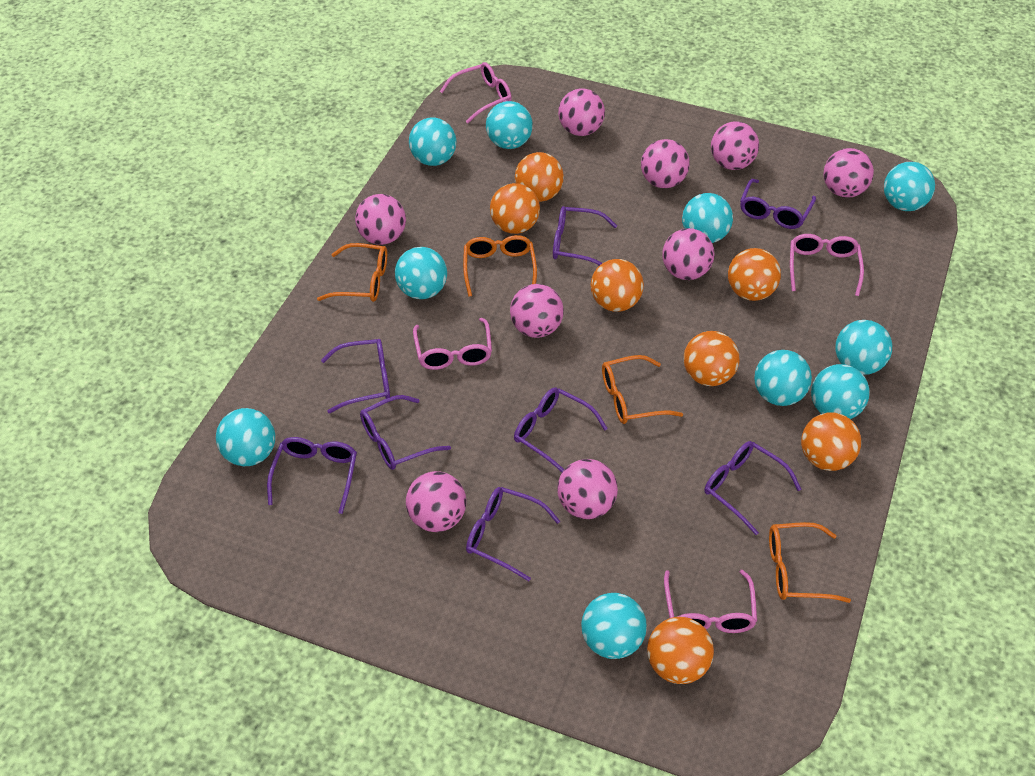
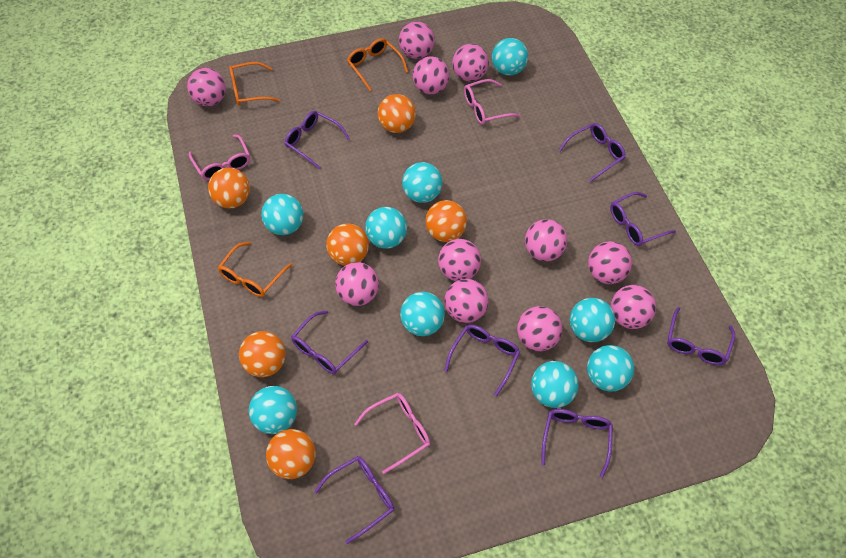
orange ball: 7 -> 6
orange glasses: 4 -> 3
pink ball: 9 -> 11
pink glasses: 4 -> 3
turquoise ball: 10 -> 9

